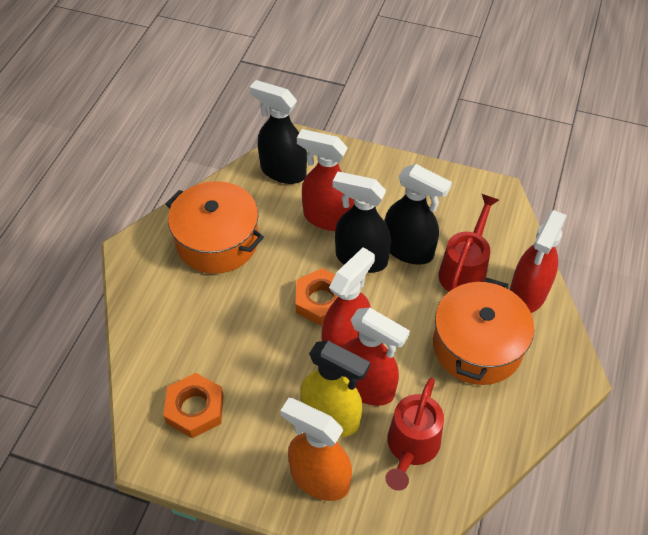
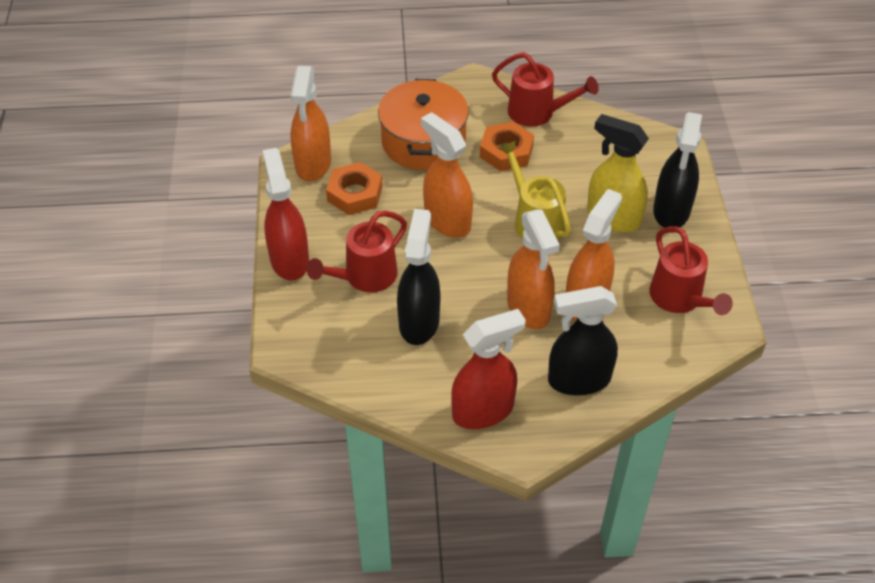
orange pot: 2 -> 1
orange spray bottle: 1 -> 4
red spray bottle: 4 -> 2
red watering can: 2 -> 3
yellow watering can: 0 -> 1

